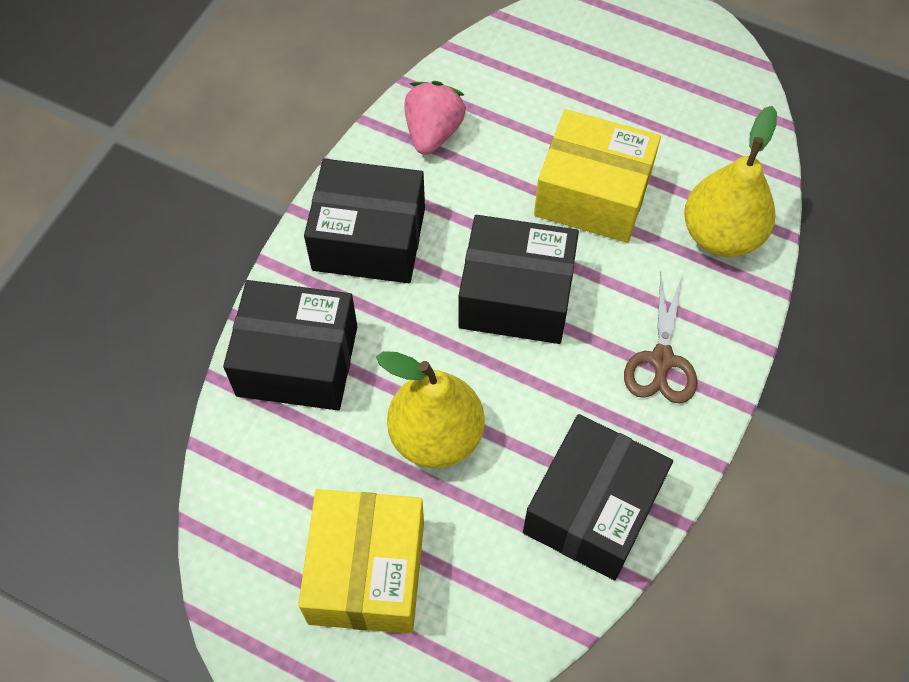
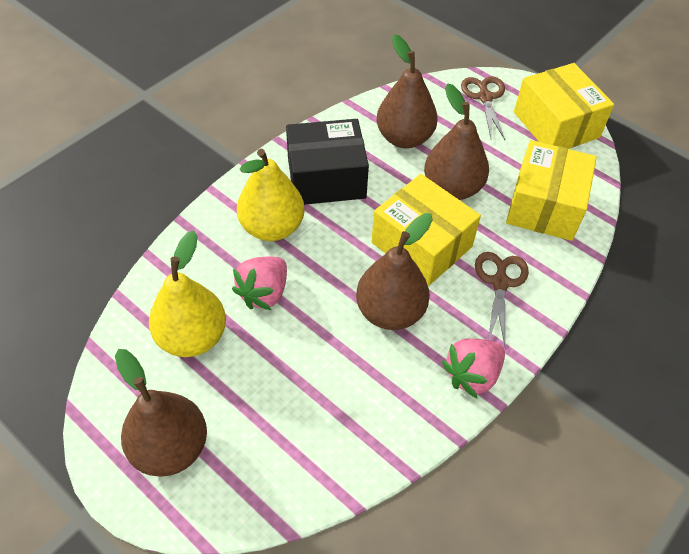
black box: 4 -> 1
brown pear: 0 -> 4
brown scissors: 1 -> 2
pink strawberry: 1 -> 2
yellow box: 2 -> 3

